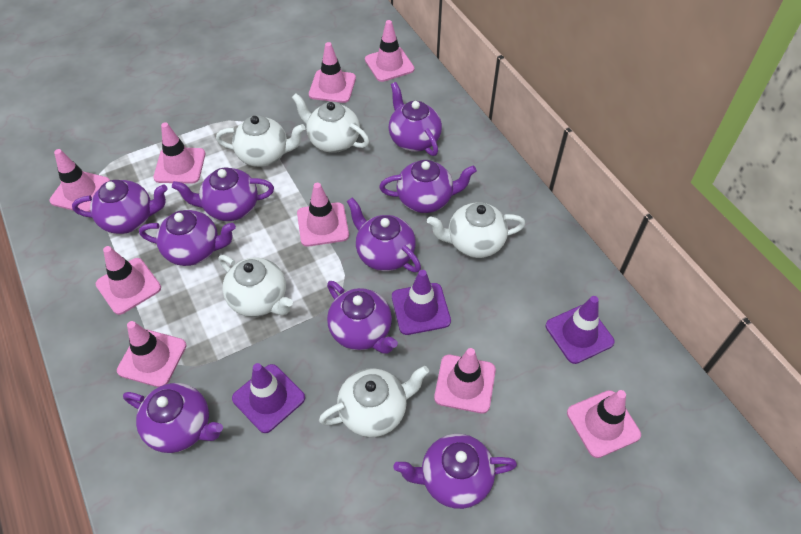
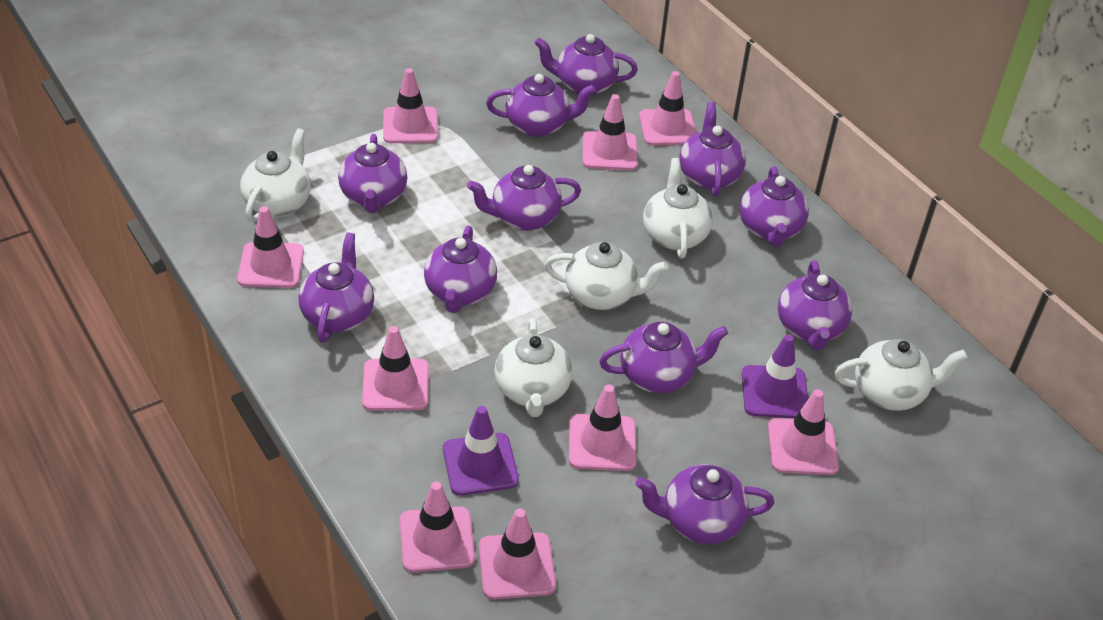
purple teapot: 9 -> 11
purple traffic cone: 3 -> 2

